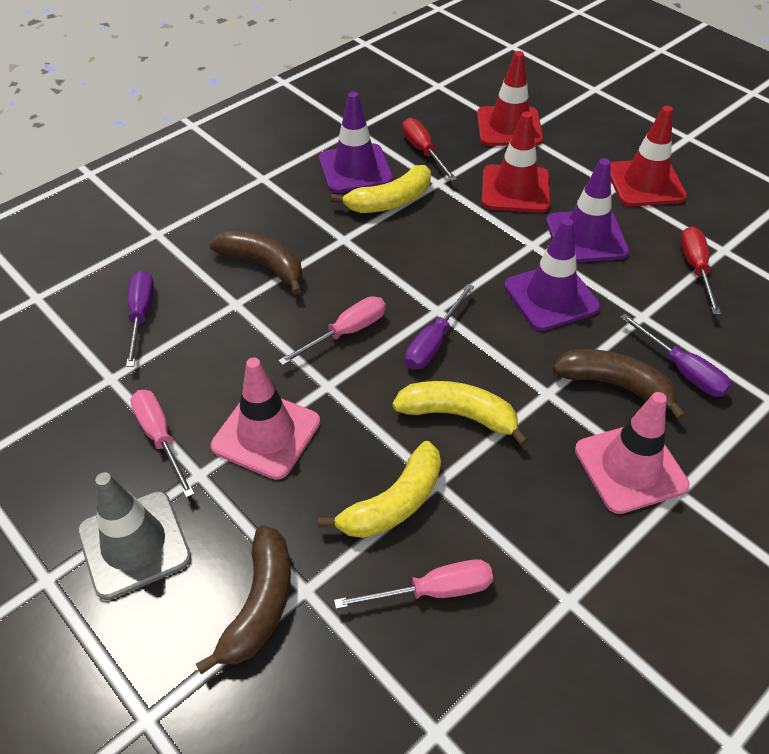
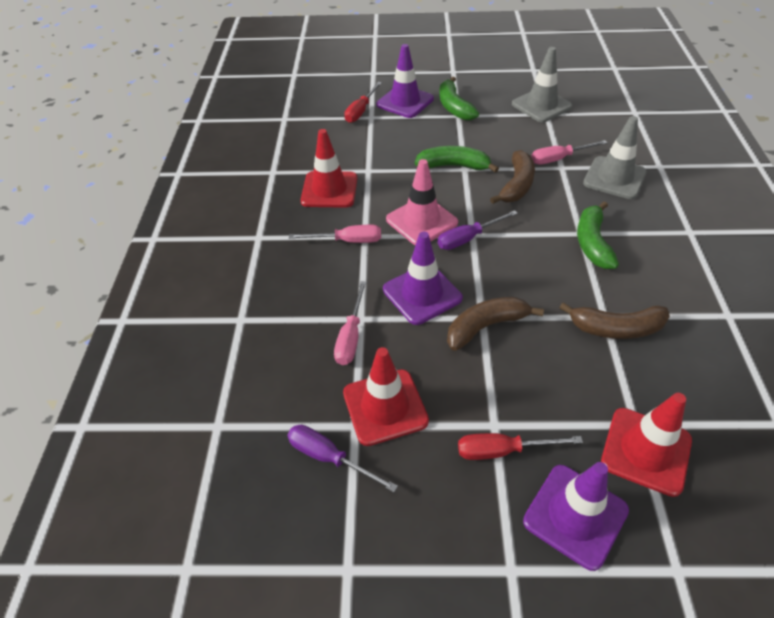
green banana: 0 -> 3
grey traffic cone: 1 -> 2
pink traffic cone: 2 -> 1
purple screwdriver: 3 -> 2
yellow banana: 3 -> 0

